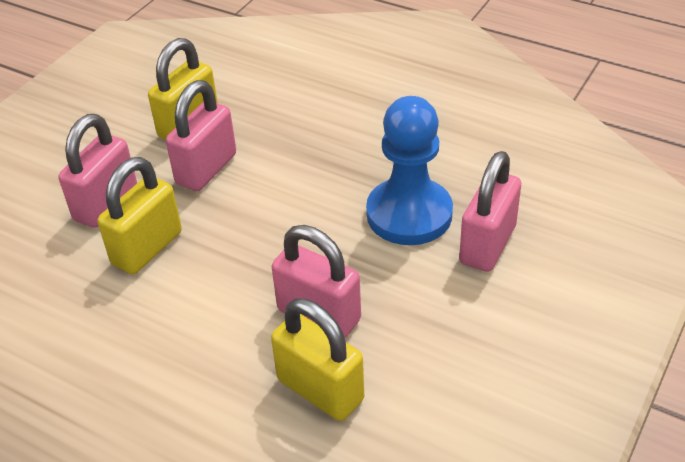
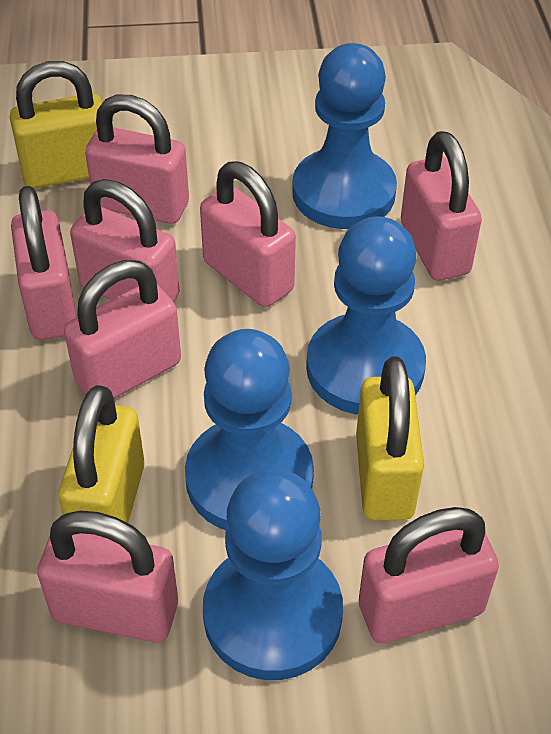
blue pawn: 1 -> 4
pink padlock: 4 -> 8

